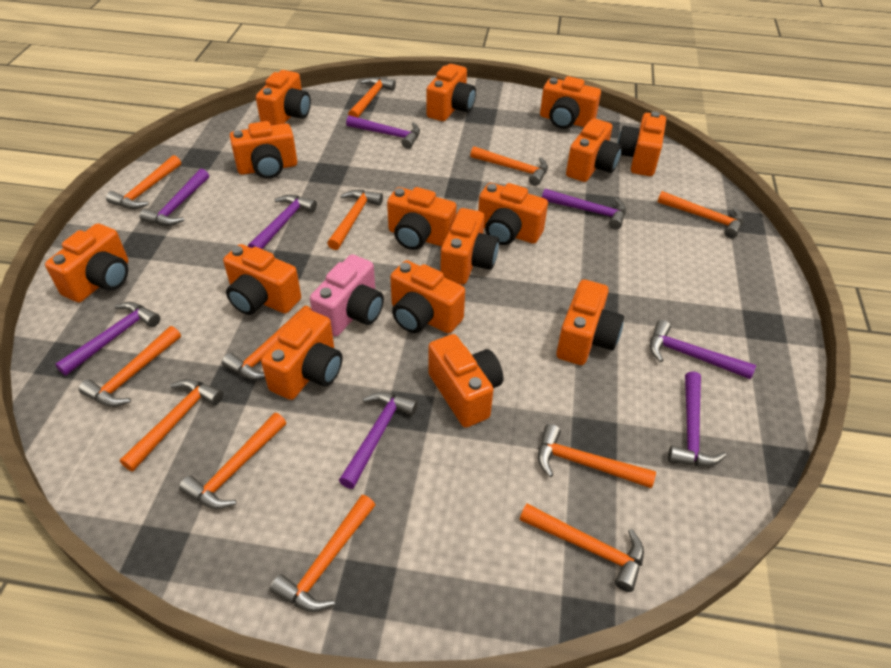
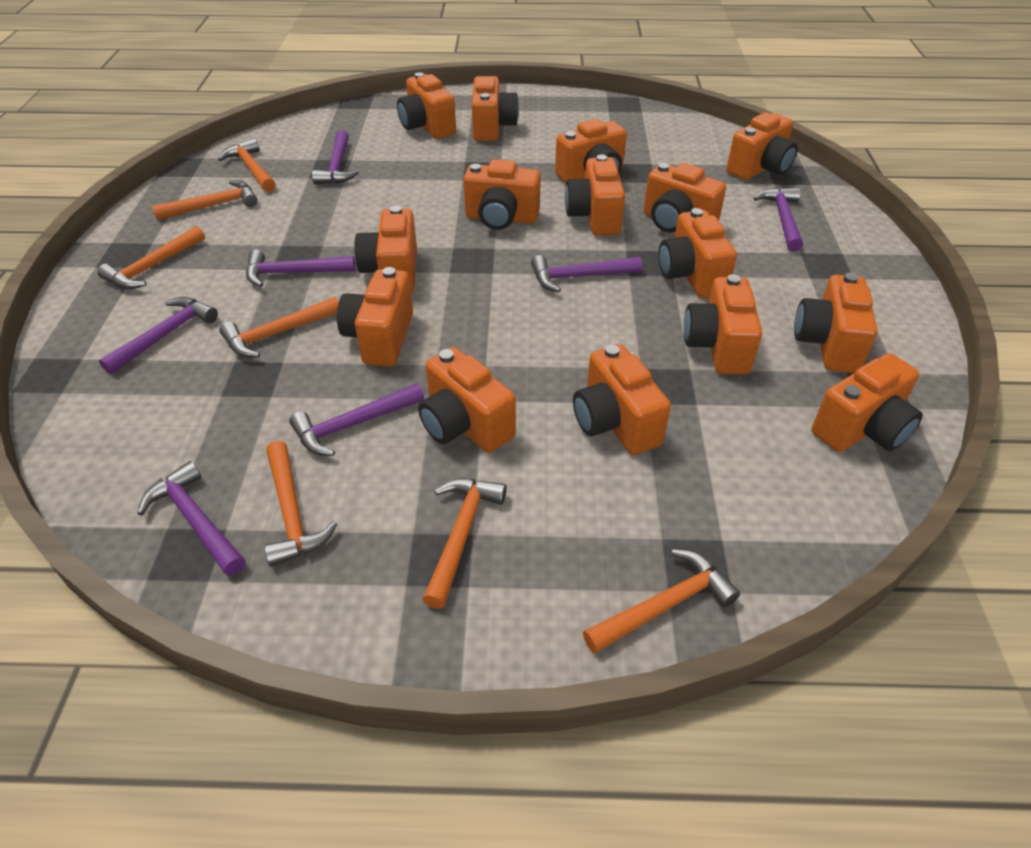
orange hammer: 12 -> 7
pink camera: 1 -> 0
purple hammer: 8 -> 7

